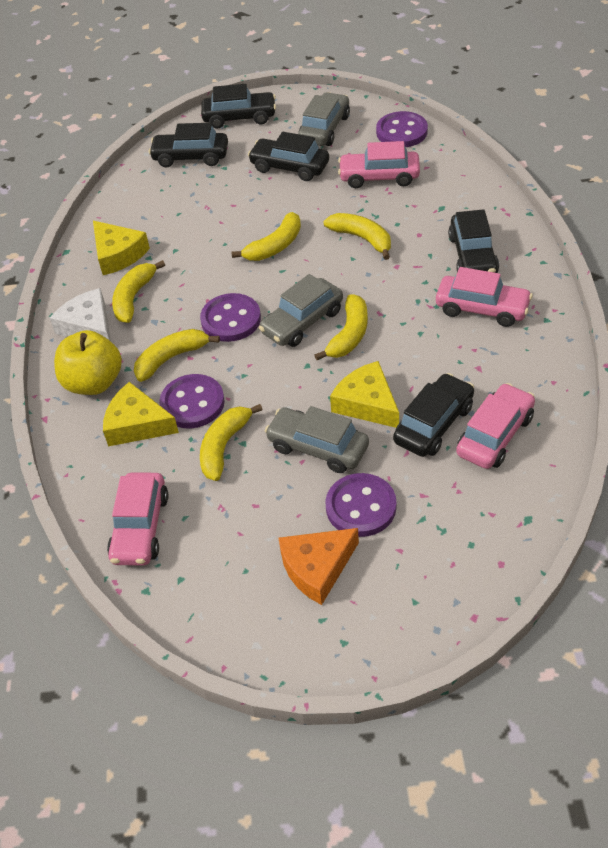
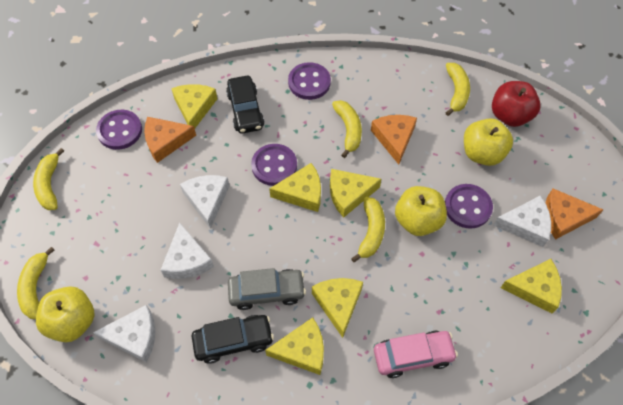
black car: 5 -> 2
grey car: 3 -> 1
orange cheese: 1 -> 3
pink car: 4 -> 1
red apple: 0 -> 1
white cheese: 1 -> 4
yellow apple: 1 -> 3
yellow banana: 6 -> 5
yellow cheese: 3 -> 6

